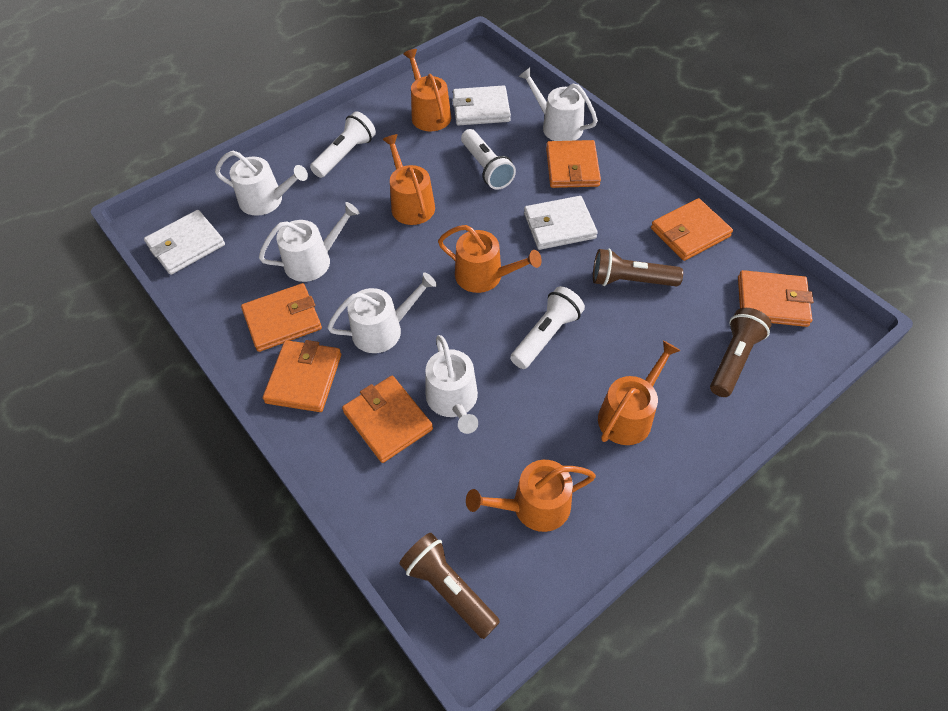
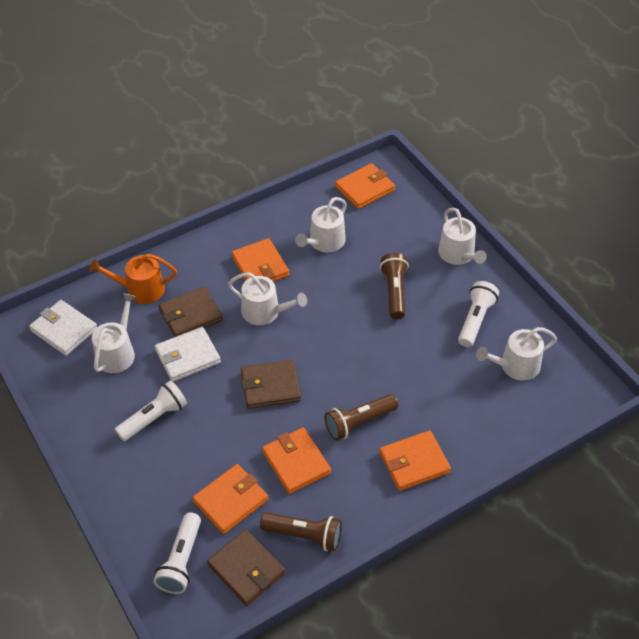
brown wallet: 0 -> 3
orange wallet: 6 -> 5
orange watering can: 5 -> 1
white wallet: 3 -> 2

